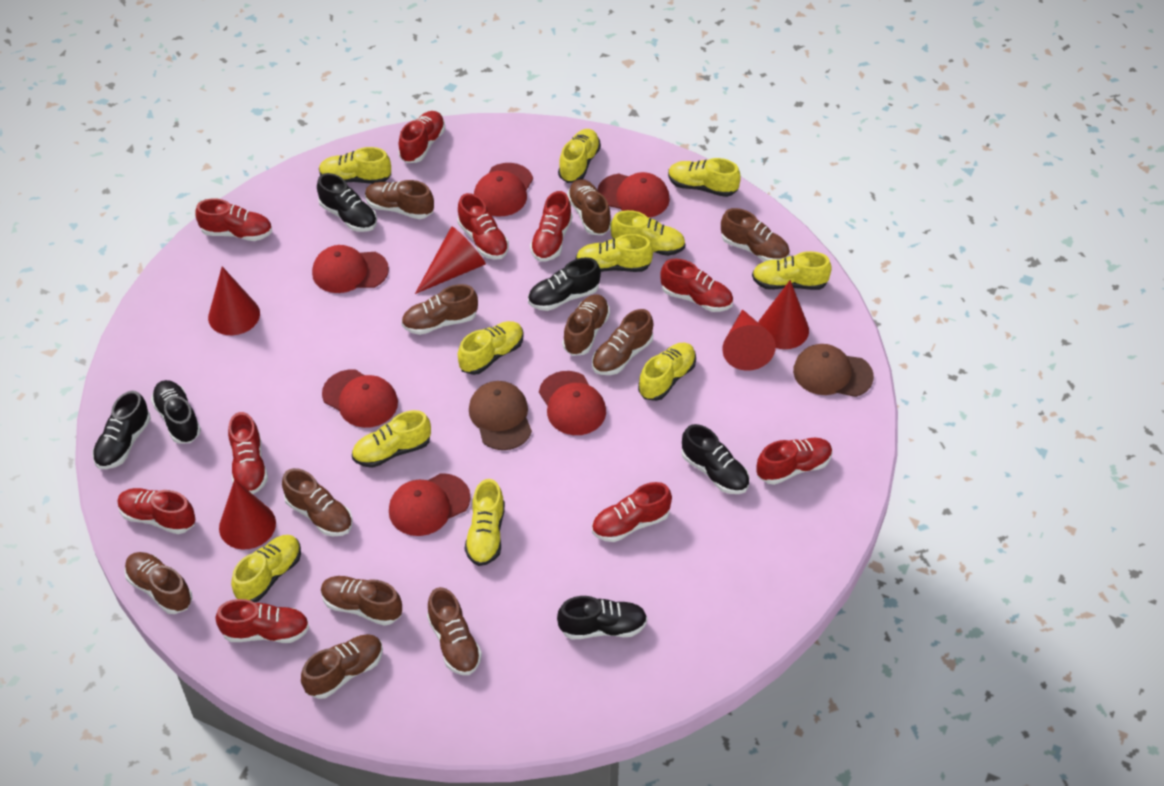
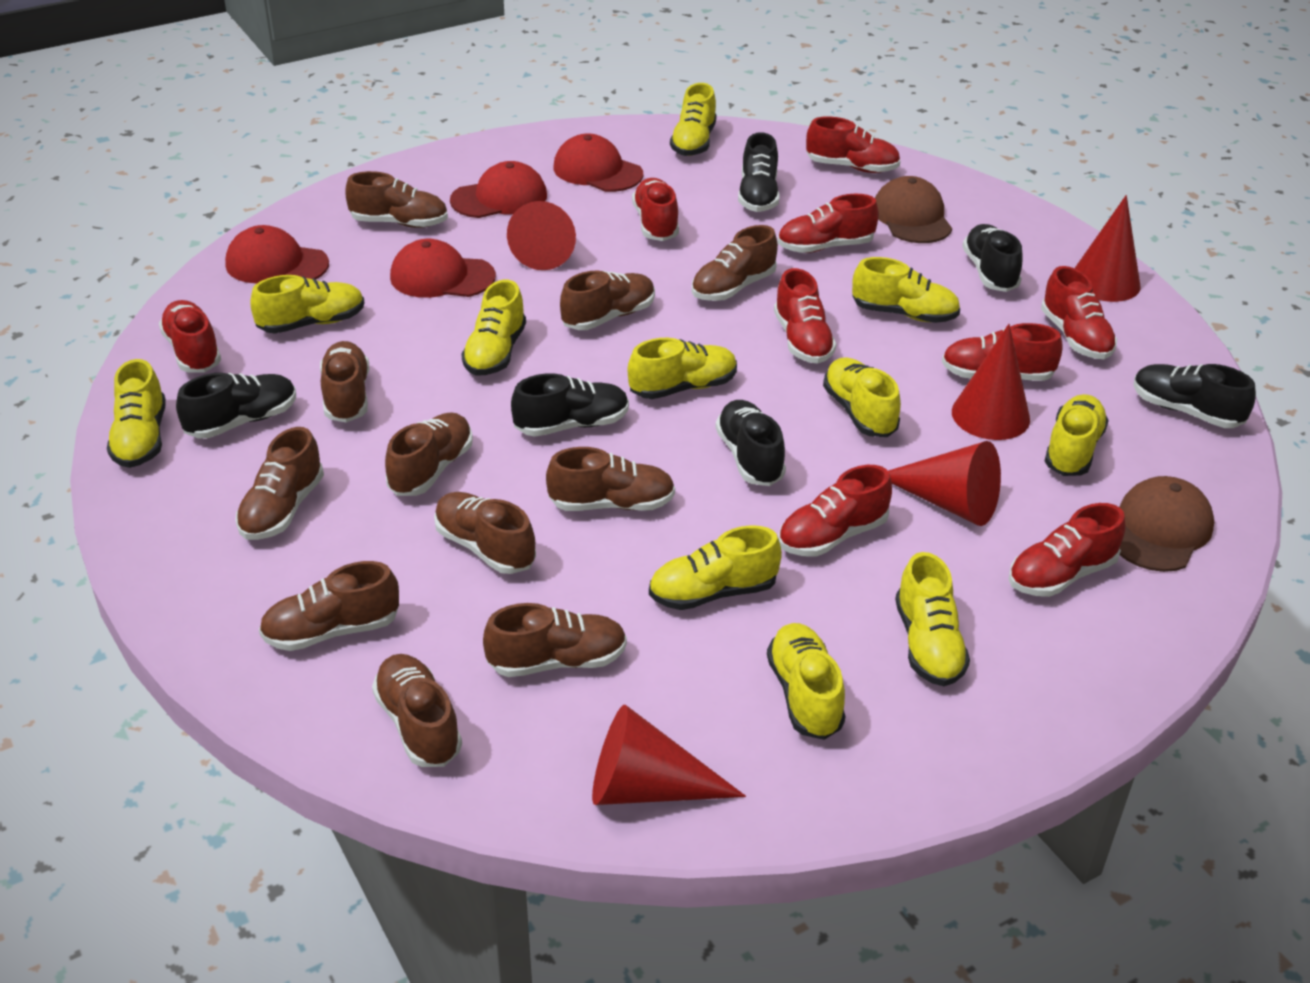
red cap: 6 -> 4
red shoe: 10 -> 9

